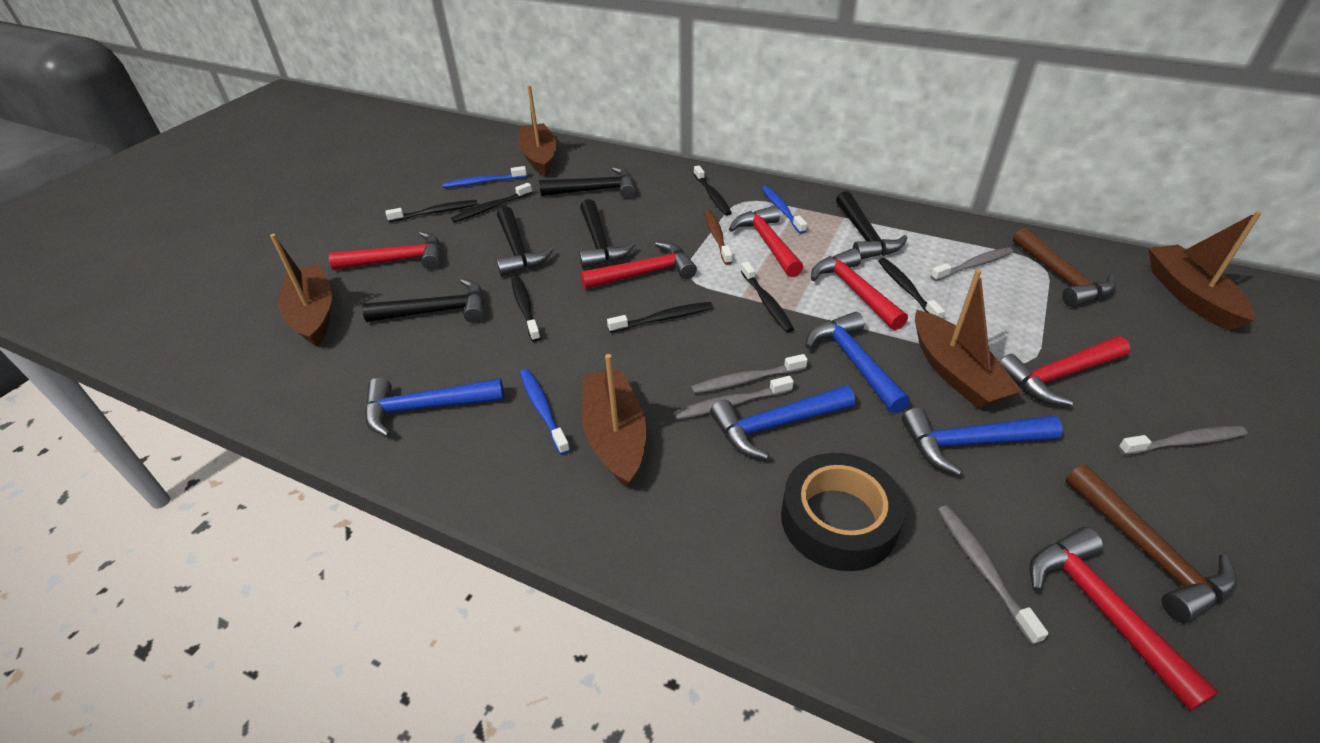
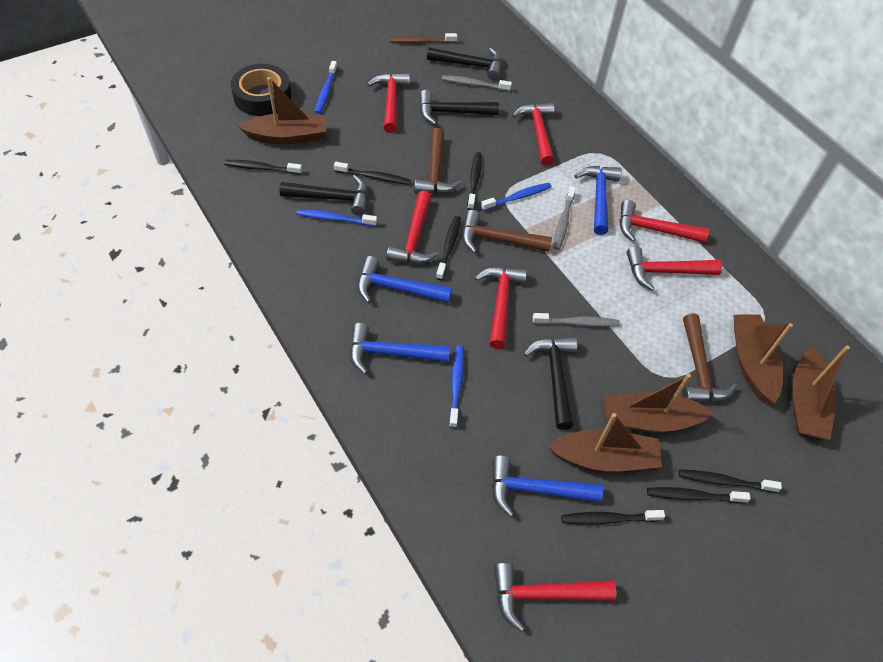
black hammer: 5 -> 4
blue toothbrush: 3 -> 4
brown hammer: 2 -> 3
grey toothbrush: 5 -> 3
red hammer: 6 -> 7

